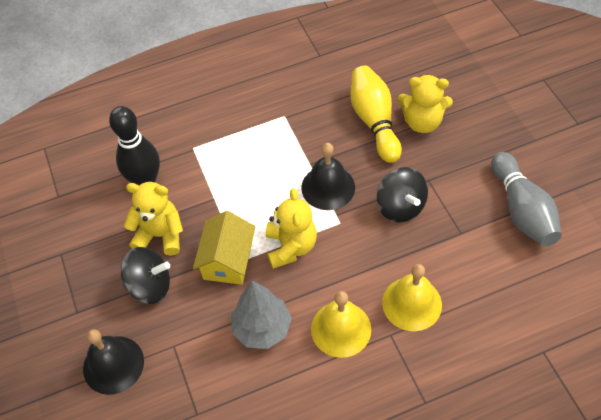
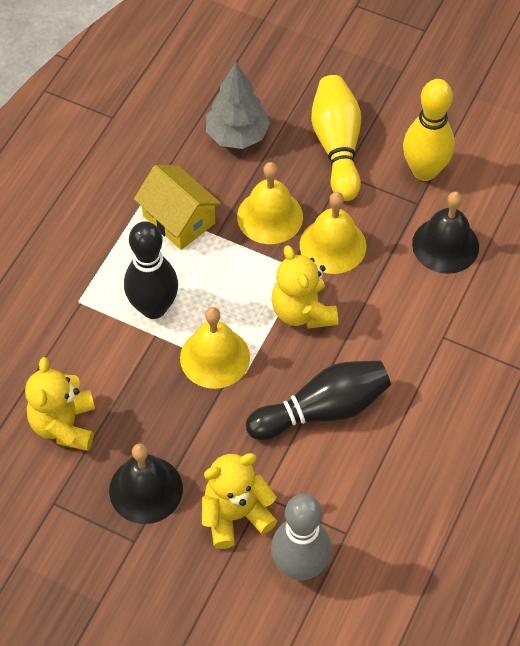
black bowling pin: 1 -> 2
black spinning top: 2 -> 0
yellow bell: 2 -> 3
yellow bowling pin: 1 -> 2

